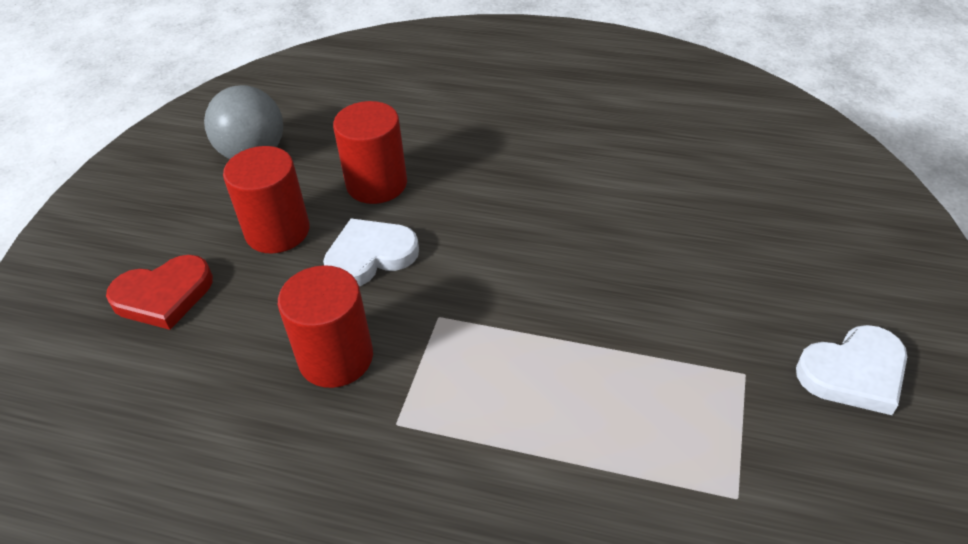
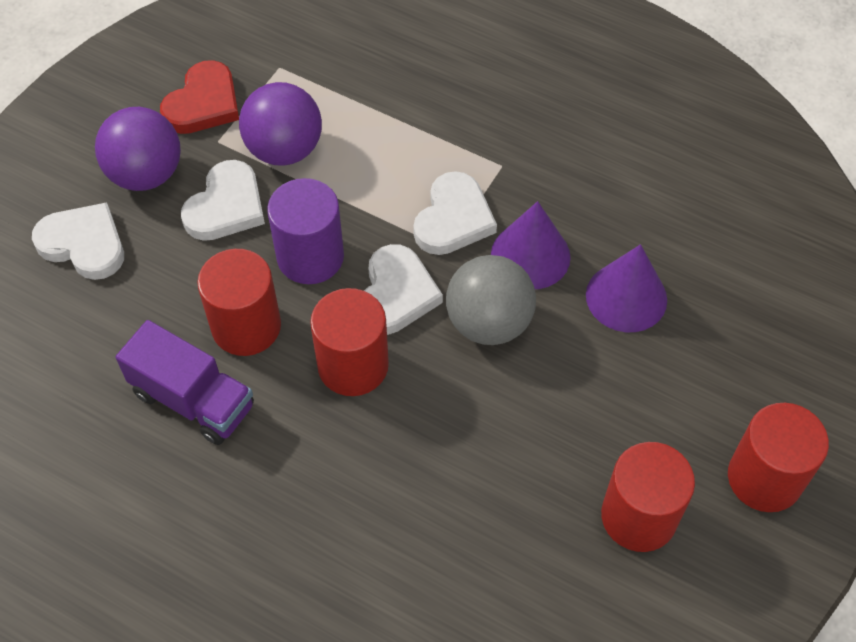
purple ball: 0 -> 2
purple cone: 0 -> 2
purple cylinder: 0 -> 1
purple truck: 0 -> 1
red cylinder: 3 -> 4
white heart: 2 -> 4

